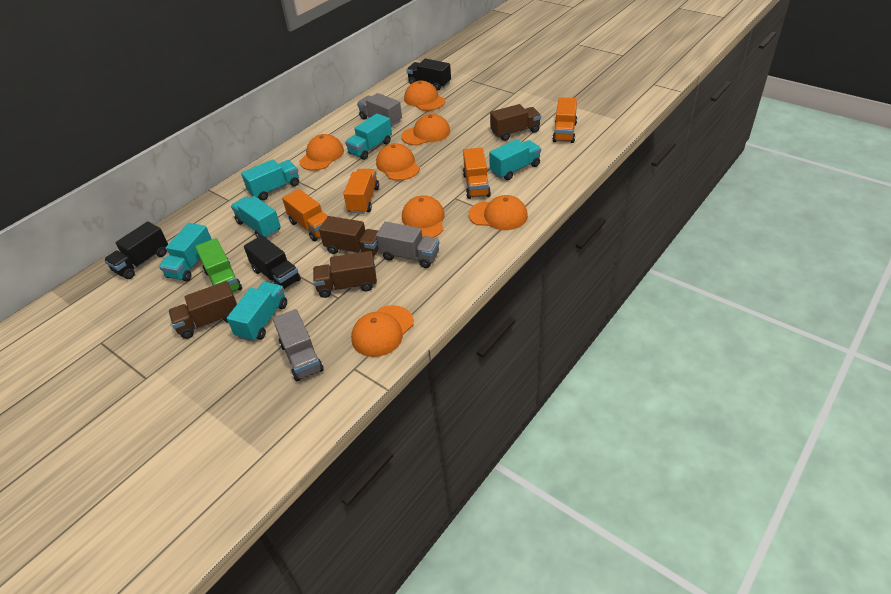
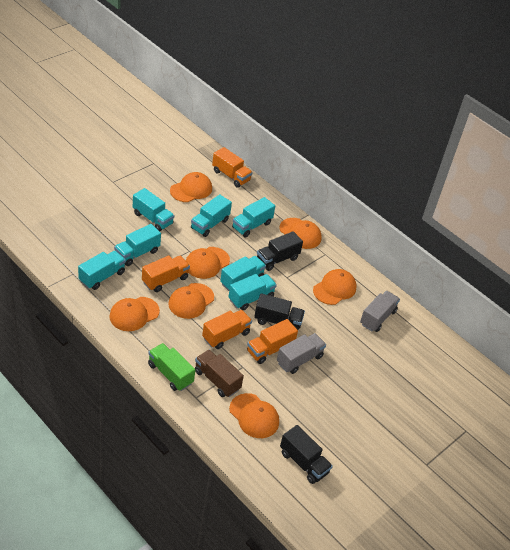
brown truck: 4 -> 1
grey truck: 3 -> 2
turquoise truck: 6 -> 7

